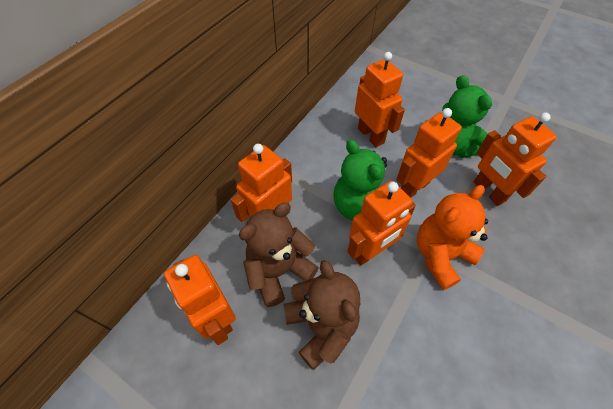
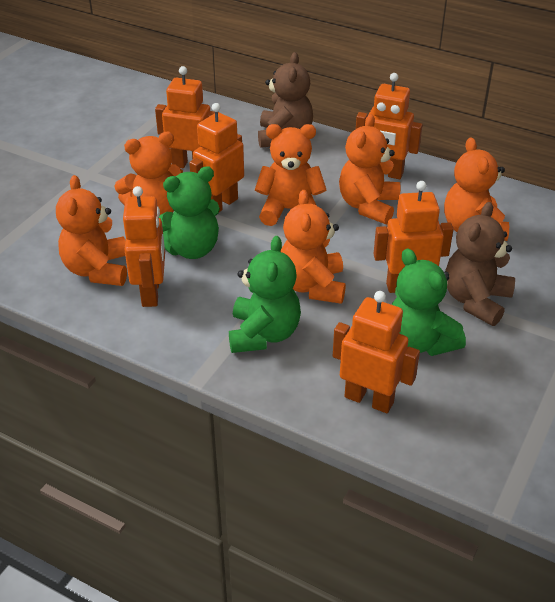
green teddy bear: 2 -> 3
orange teddy bear: 1 -> 6

